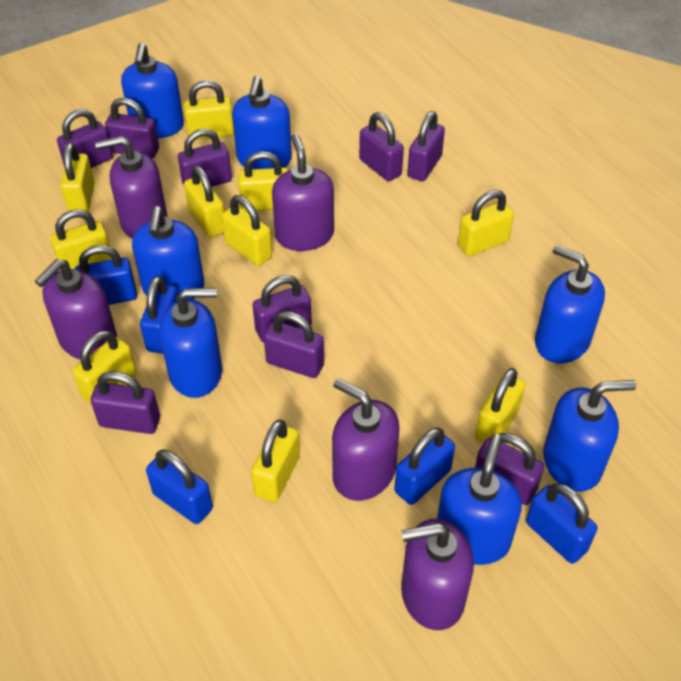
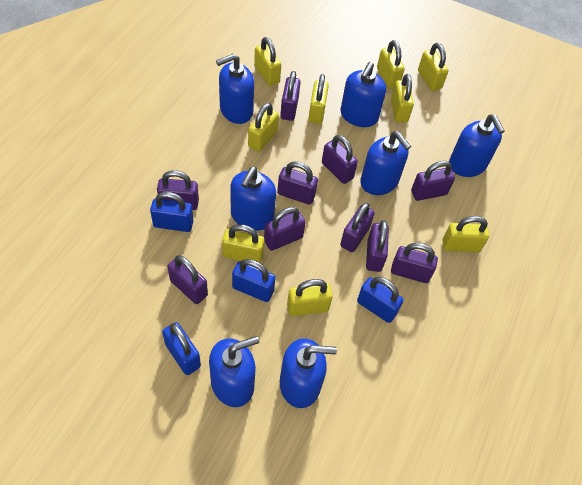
blue padlock: 5 -> 4
purple padlock: 9 -> 10
purple soap dispenser: 5 -> 0
yellow padlock: 10 -> 9

